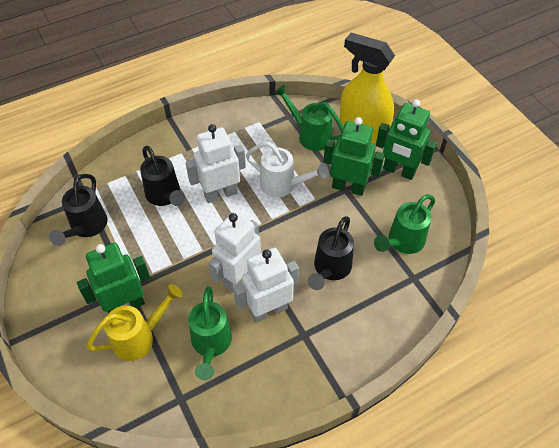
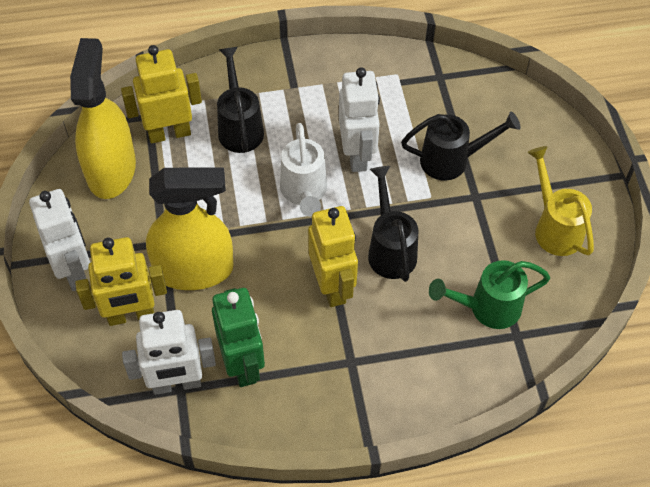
green robot: 3 -> 1
green watering can: 3 -> 1
yellow robot: 0 -> 3
yellow spray bottle: 1 -> 2

